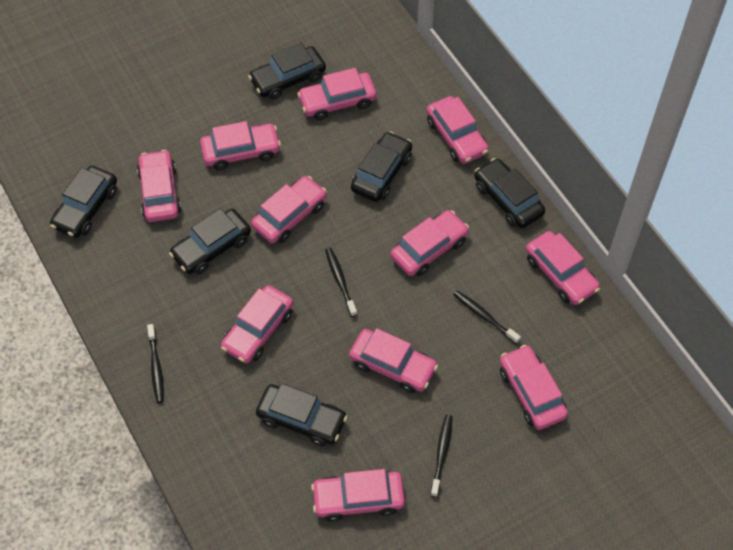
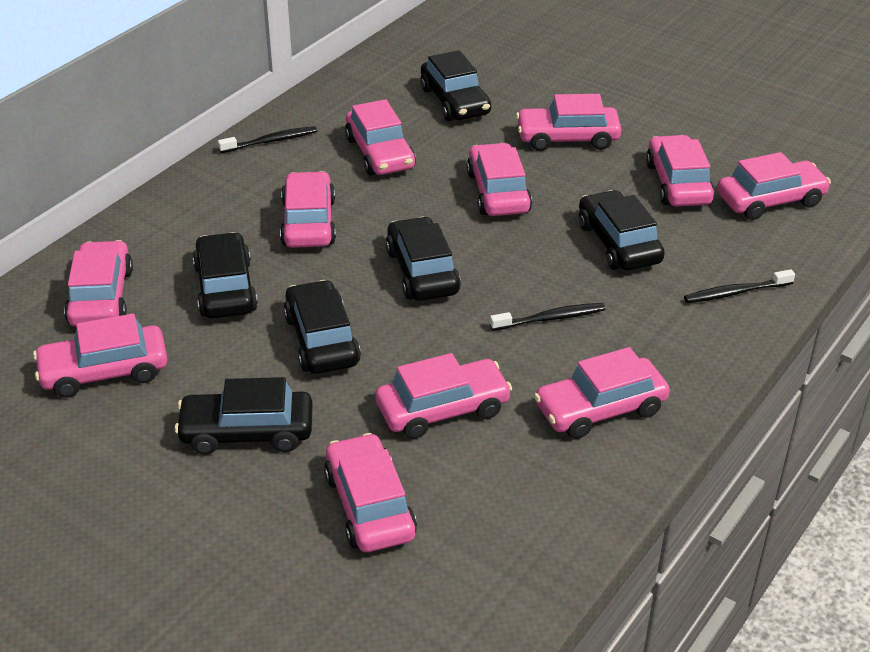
black toothbrush: 4 -> 3

